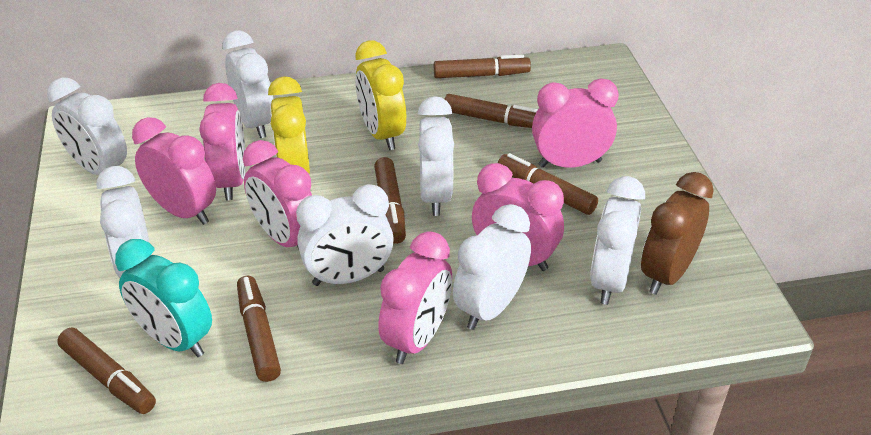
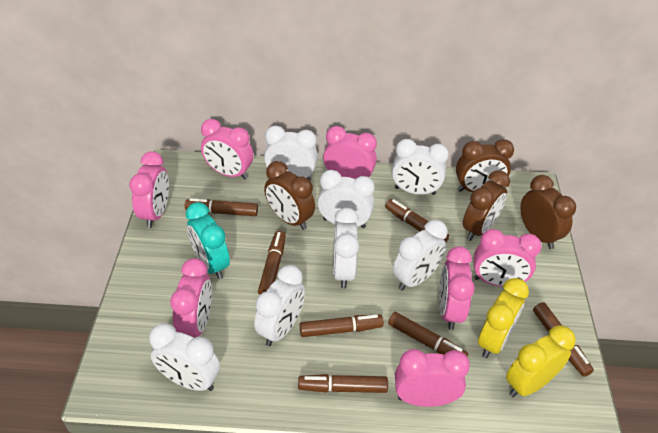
brown clock: 1 -> 4
brown marker: 6 -> 7
pink clock: 6 -> 7

